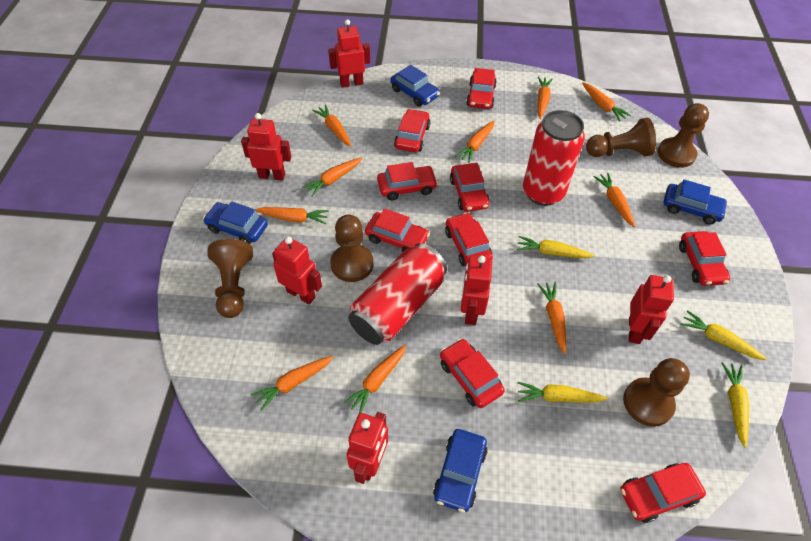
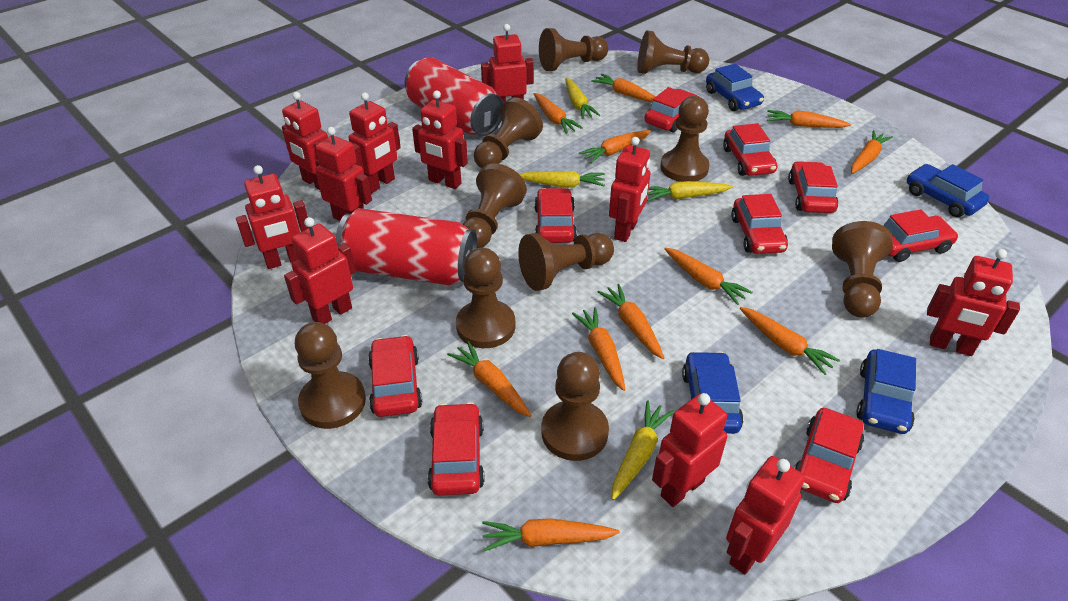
brown pawn: 5 -> 10
orange carrot: 10 -> 11
red robot: 6 -> 11

